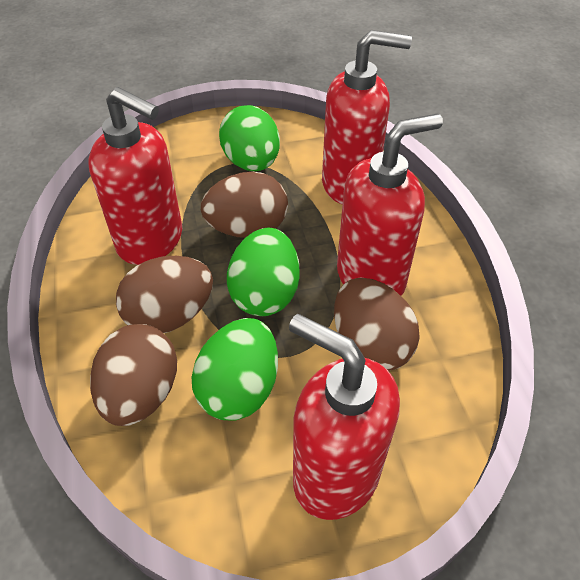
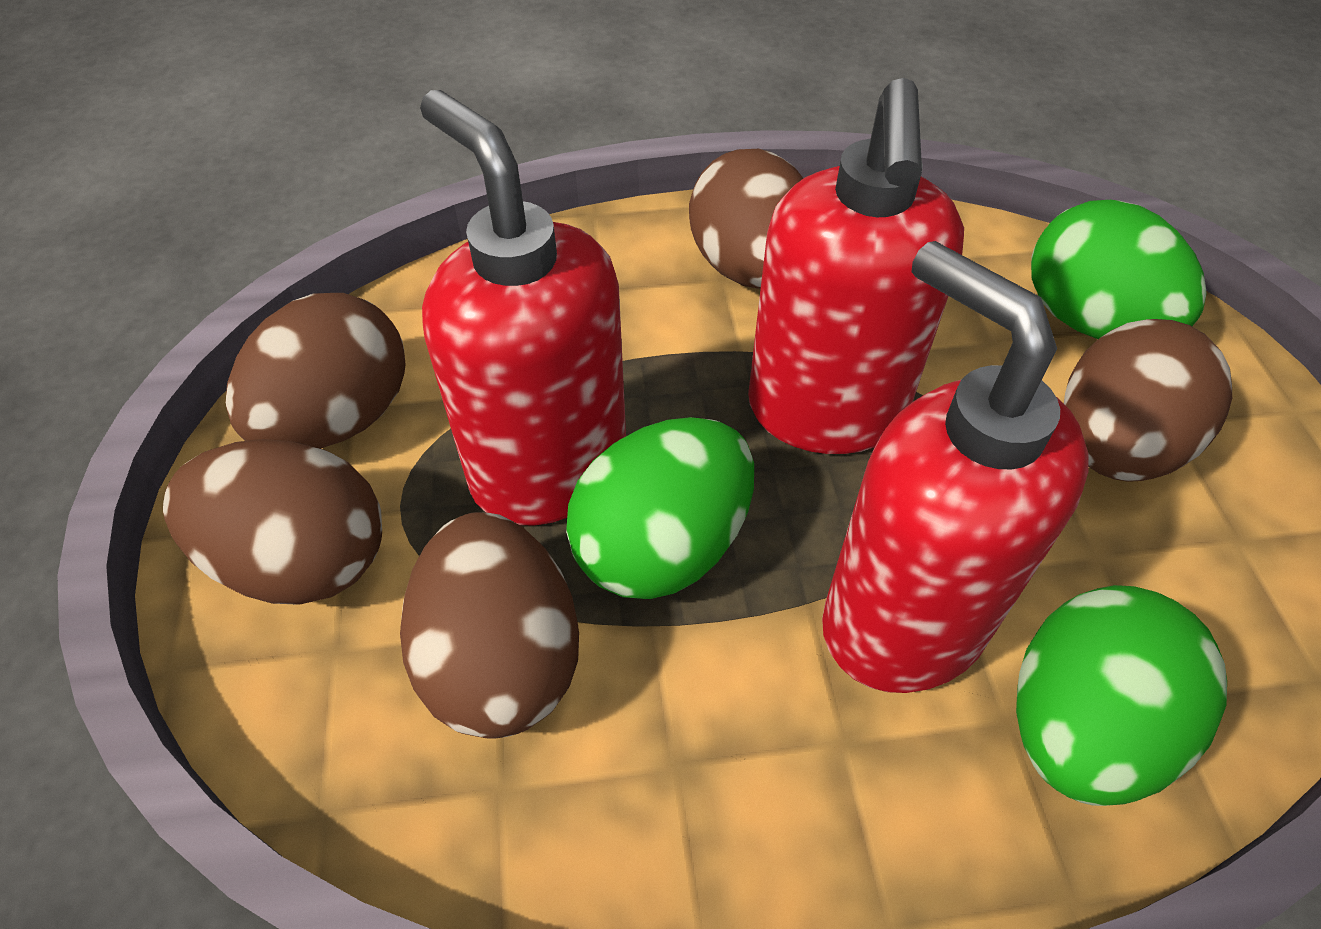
brown egg: 4 -> 5
red soap dispenser: 4 -> 3

